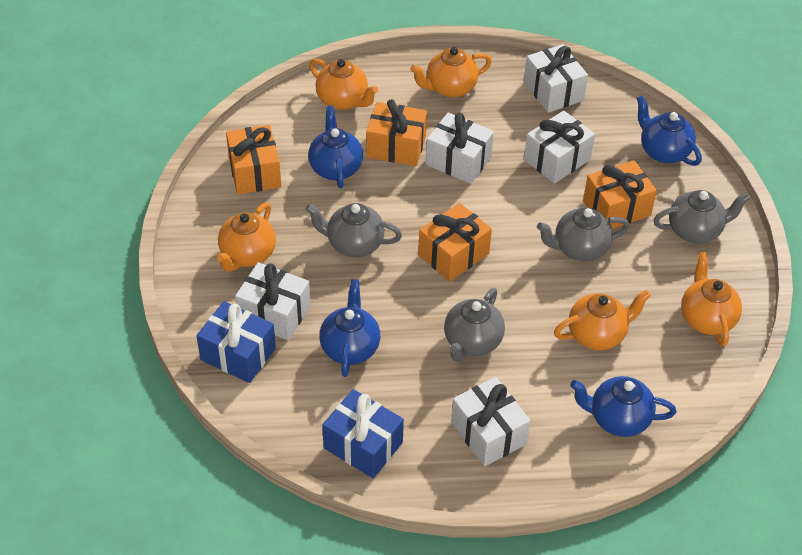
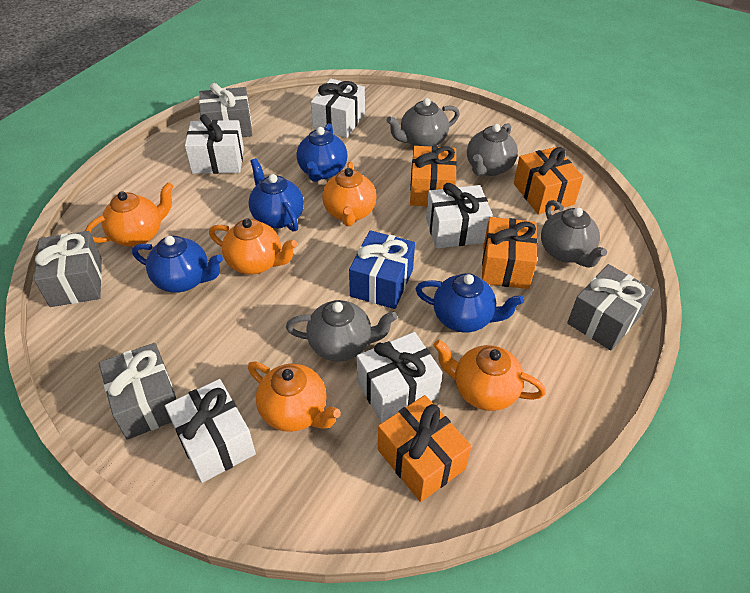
blue gift: 2 -> 1
grey gift: 0 -> 4

